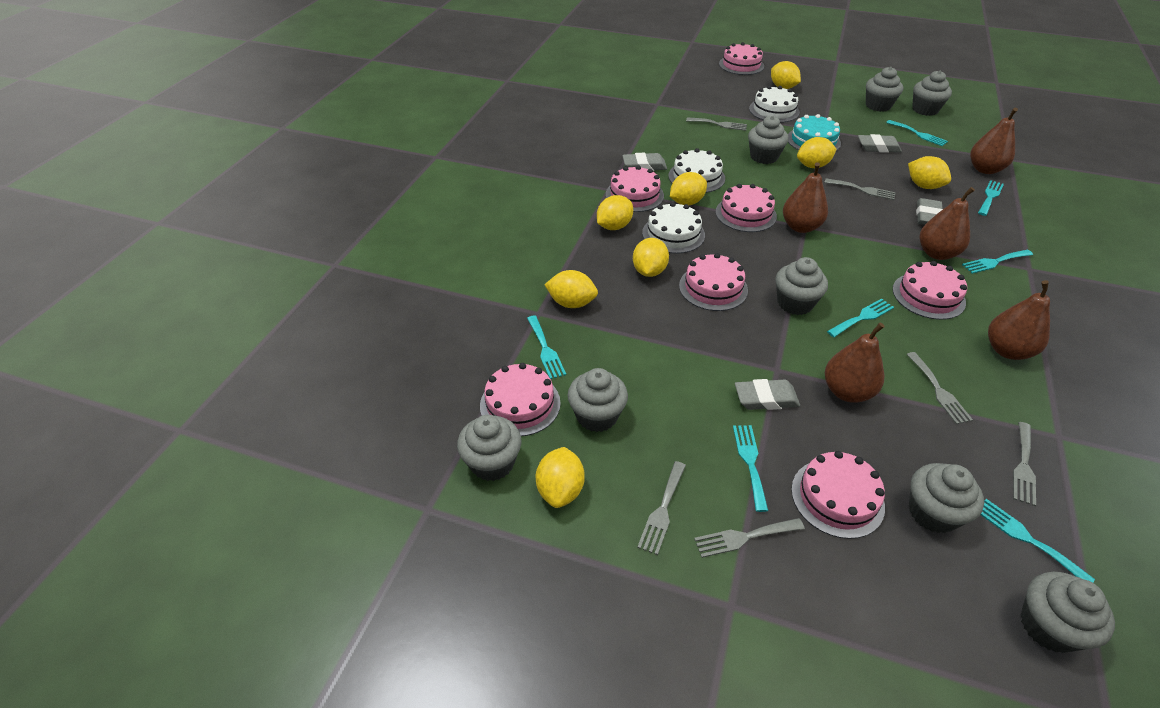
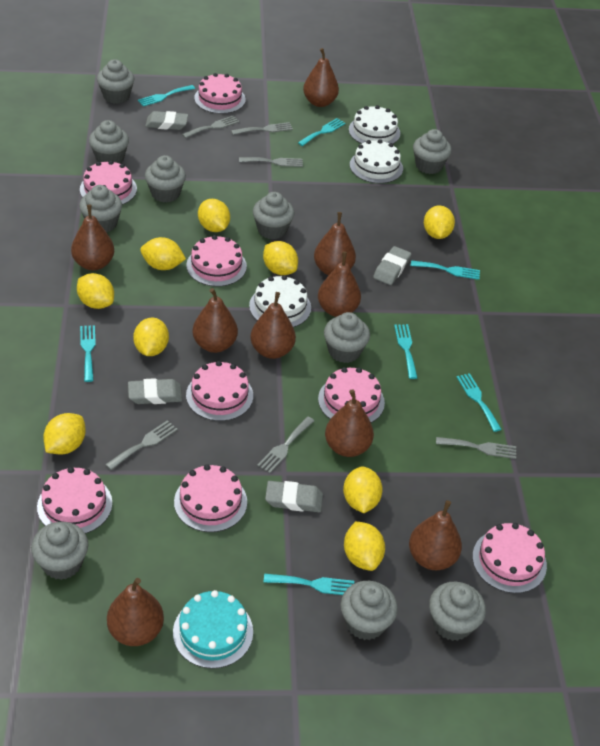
brown pear: 5 -> 9
grey cupcake: 8 -> 10
pink cake: 7 -> 8
yellow lemon: 8 -> 9

